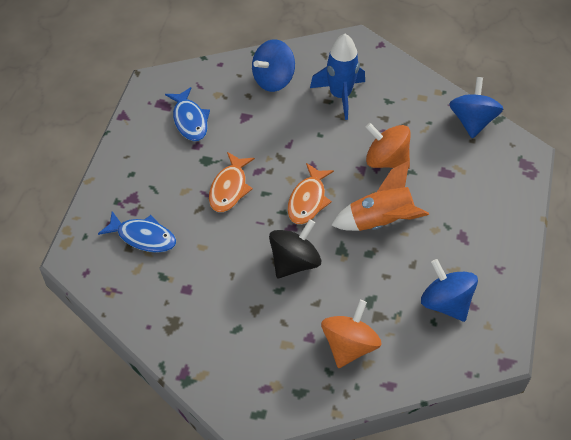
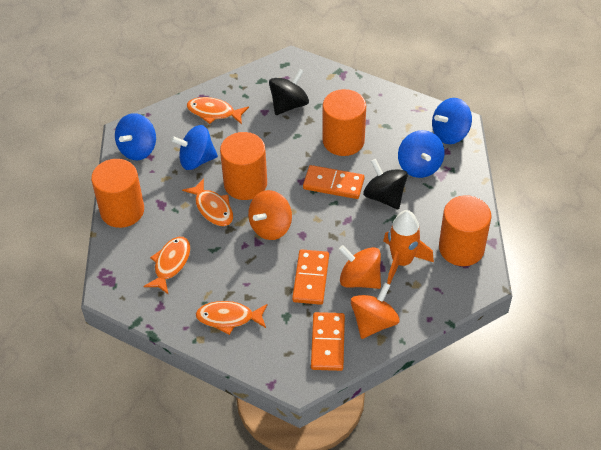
black spinning top: 1 -> 2
blue fish: 2 -> 0
blue rocket: 1 -> 0
blue spinning top: 3 -> 4
orange cylinder: 0 -> 4
orange domino: 0 -> 3
orange fish: 2 -> 4
orange spinning top: 2 -> 3

